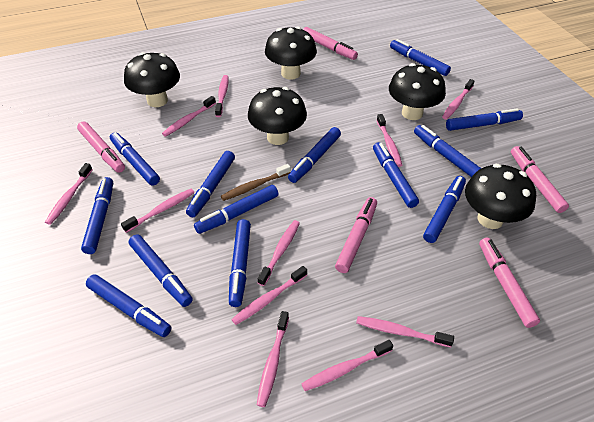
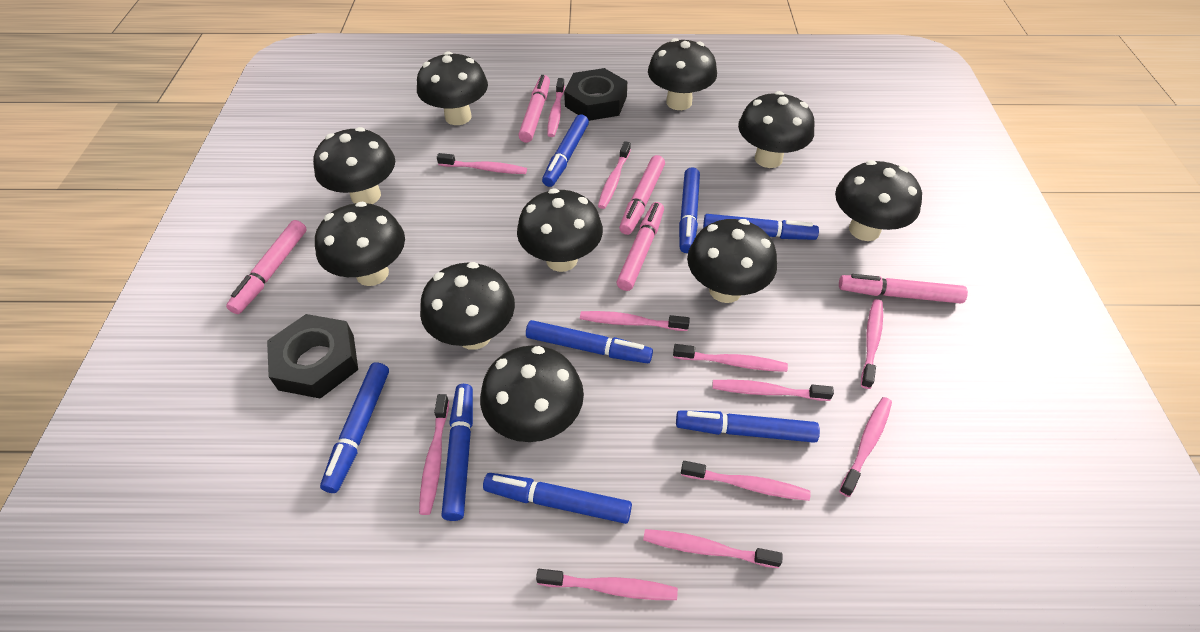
black mushroom: 5 -> 10
black nut: 0 -> 2
blue marker: 13 -> 8
brown toothbrush: 1 -> 0
pink toothbrush: 11 -> 12

